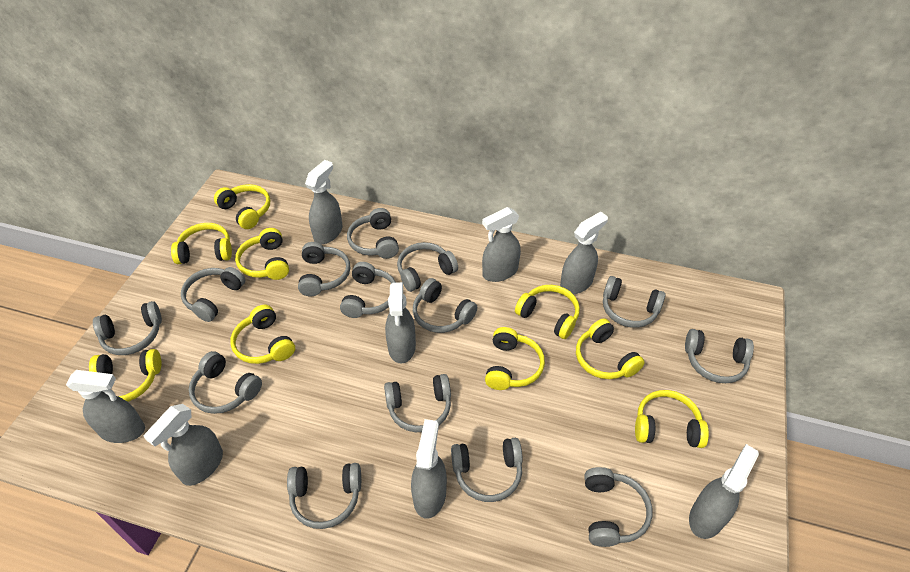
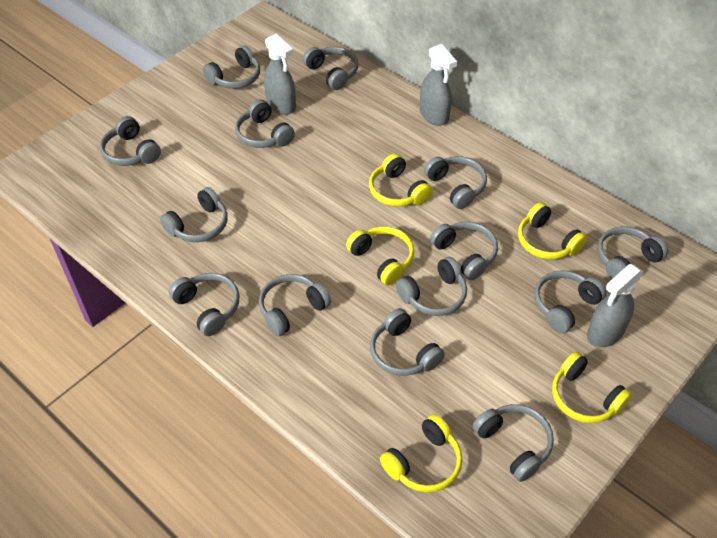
grey spray bottle: 8 -> 3
yellow headphones: 9 -> 5

